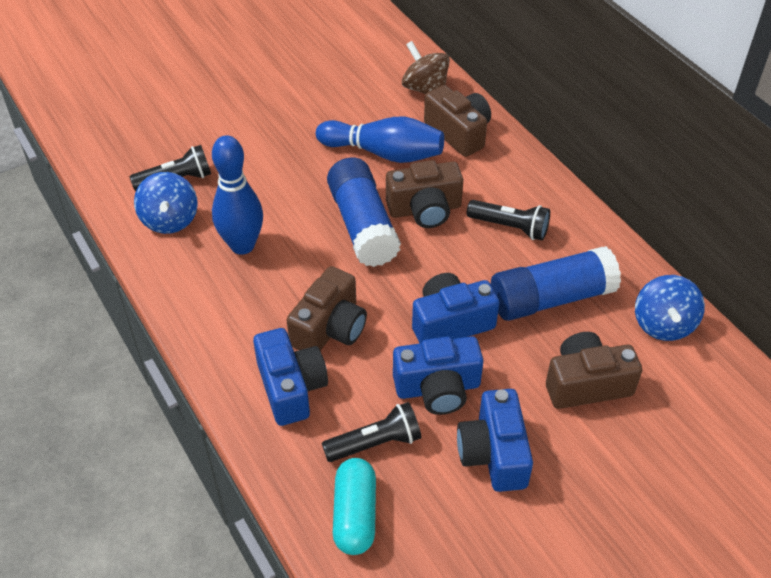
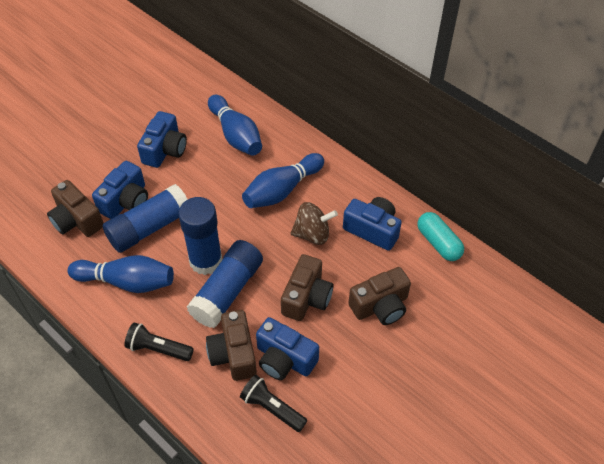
black flashlight: 3 -> 2
blue bowling pin: 2 -> 3
blue glue stick: 2 -> 3
blue spinning top: 2 -> 0

